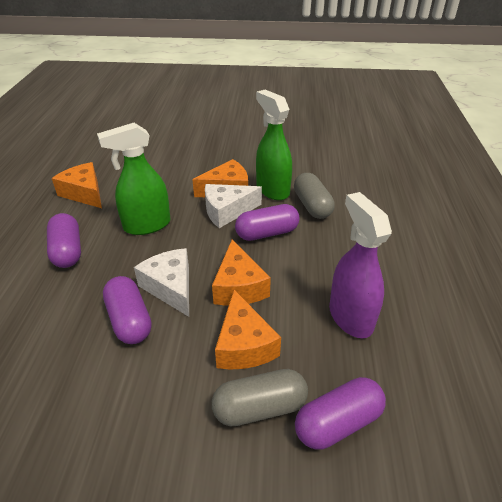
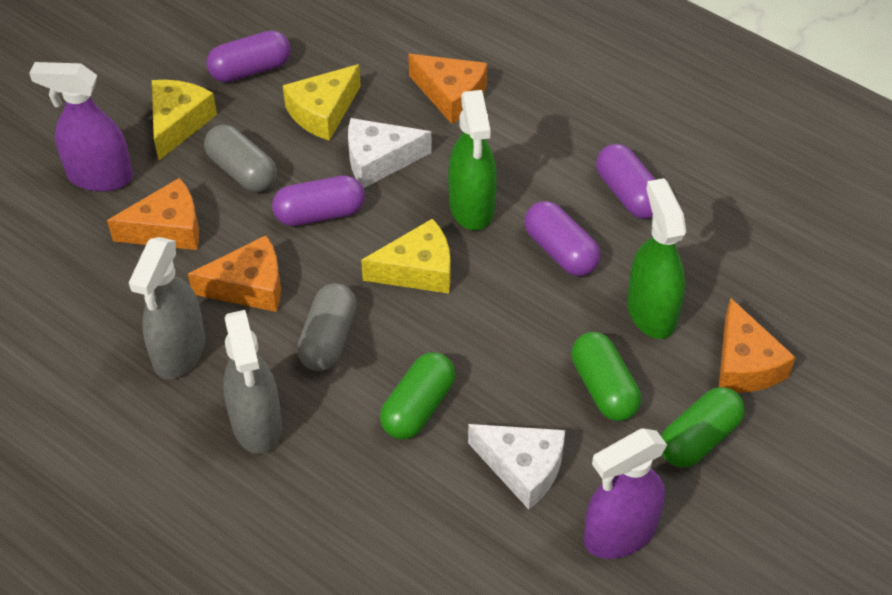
green capsule: 0 -> 3
grey spray bottle: 0 -> 2
purple spray bottle: 1 -> 2
yellow cheese: 0 -> 3

